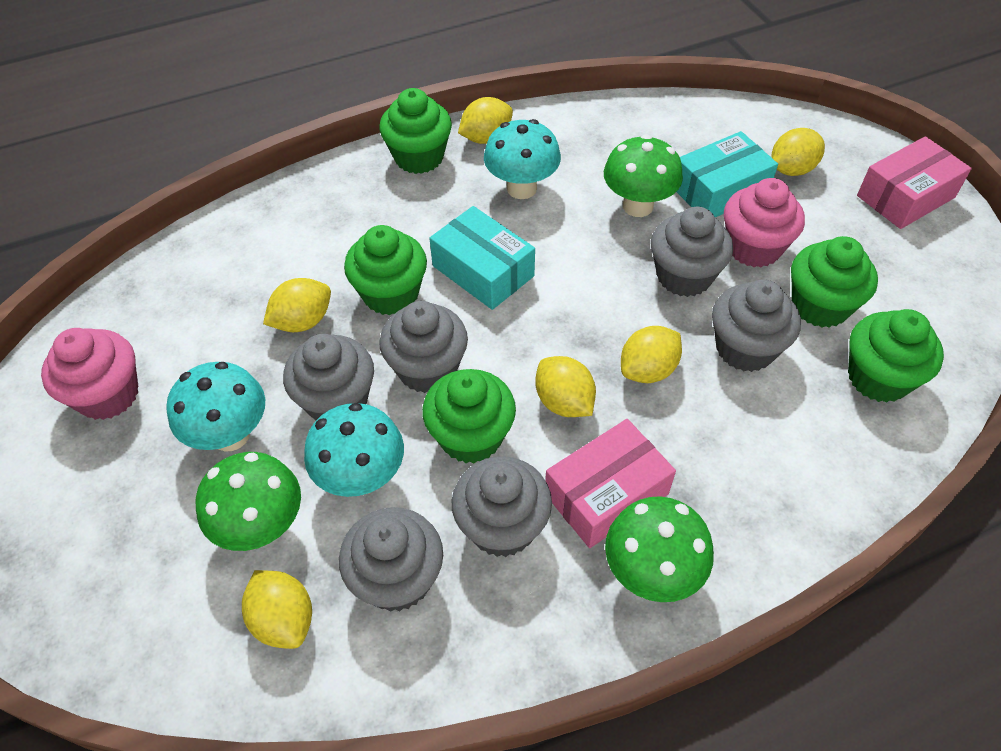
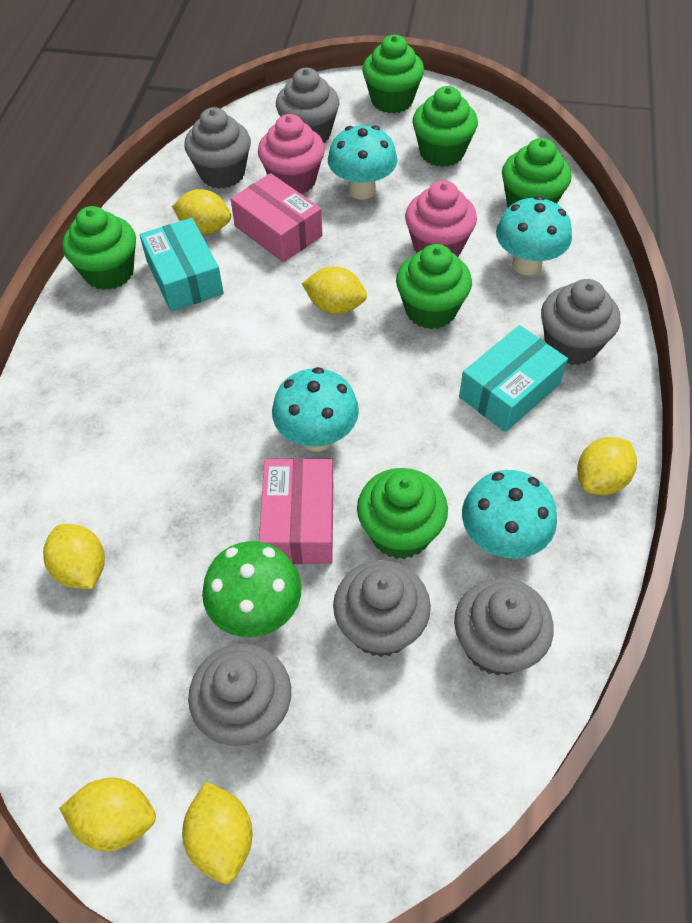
green cupcake: 5 -> 6
green mushroom: 3 -> 1
turquoise mushroom: 3 -> 4

